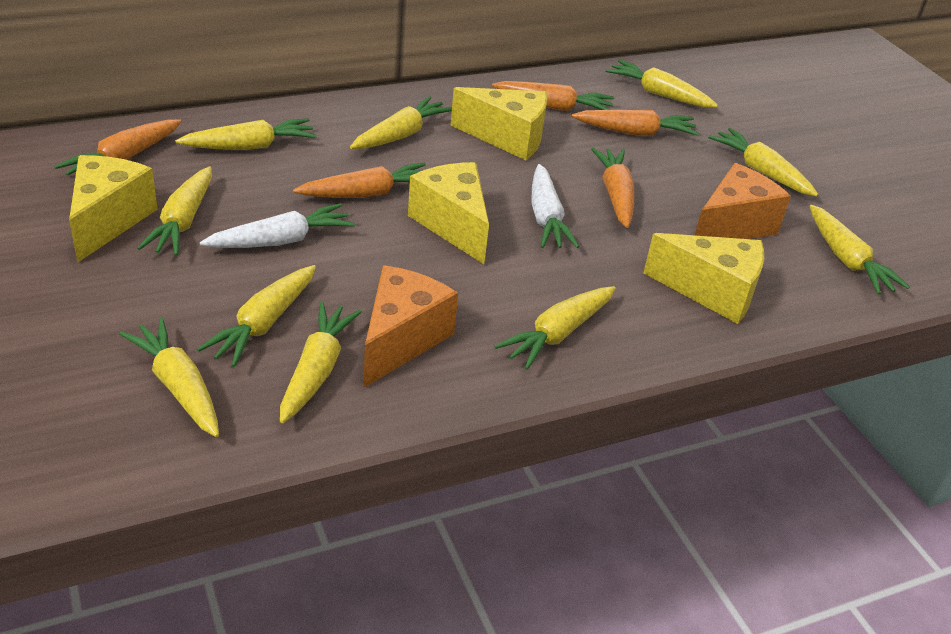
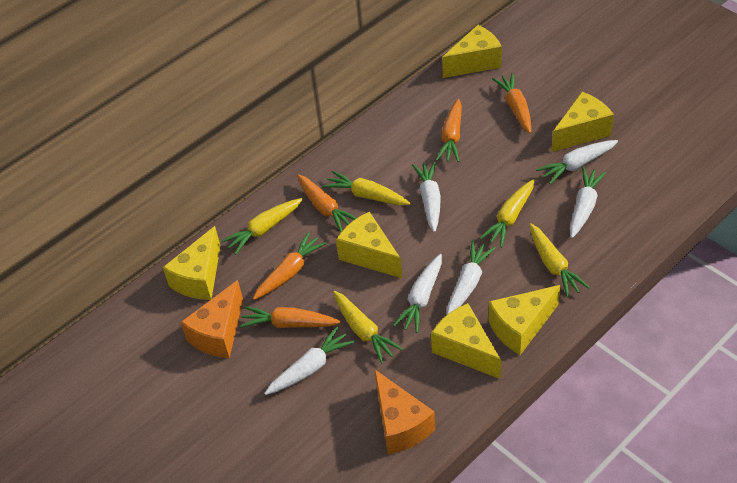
white carrot: 2 -> 6
yellow carrot: 10 -> 5
yellow cheese: 4 -> 6

